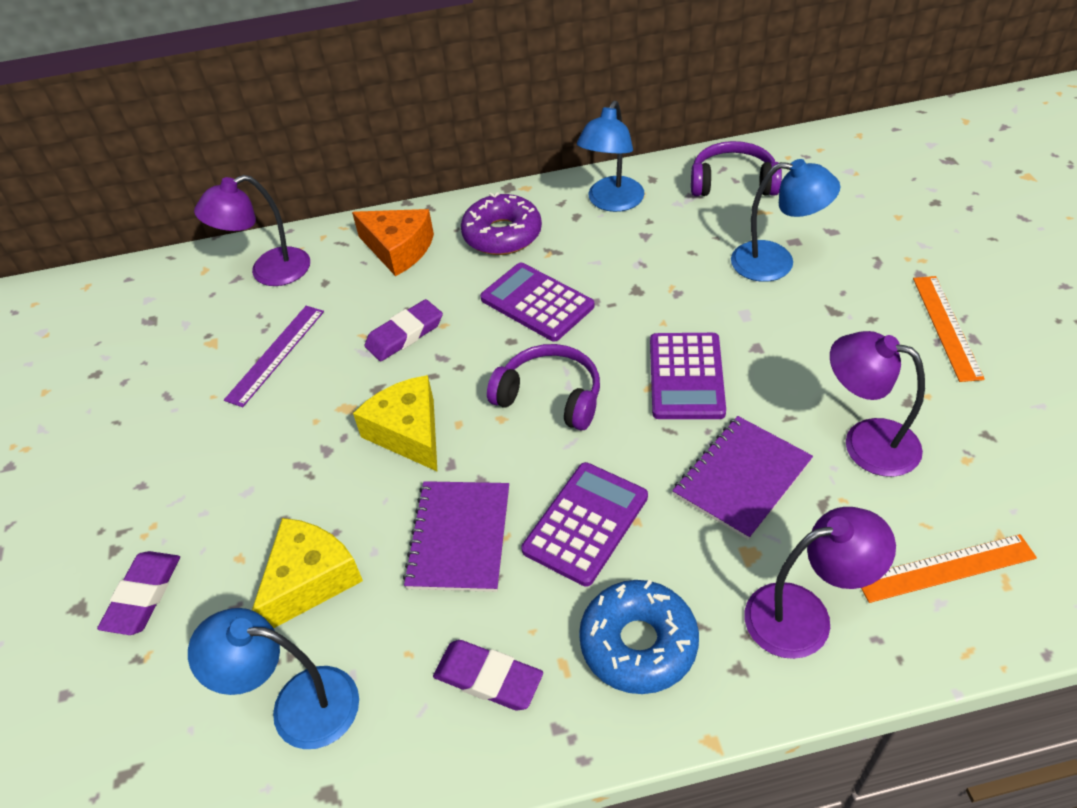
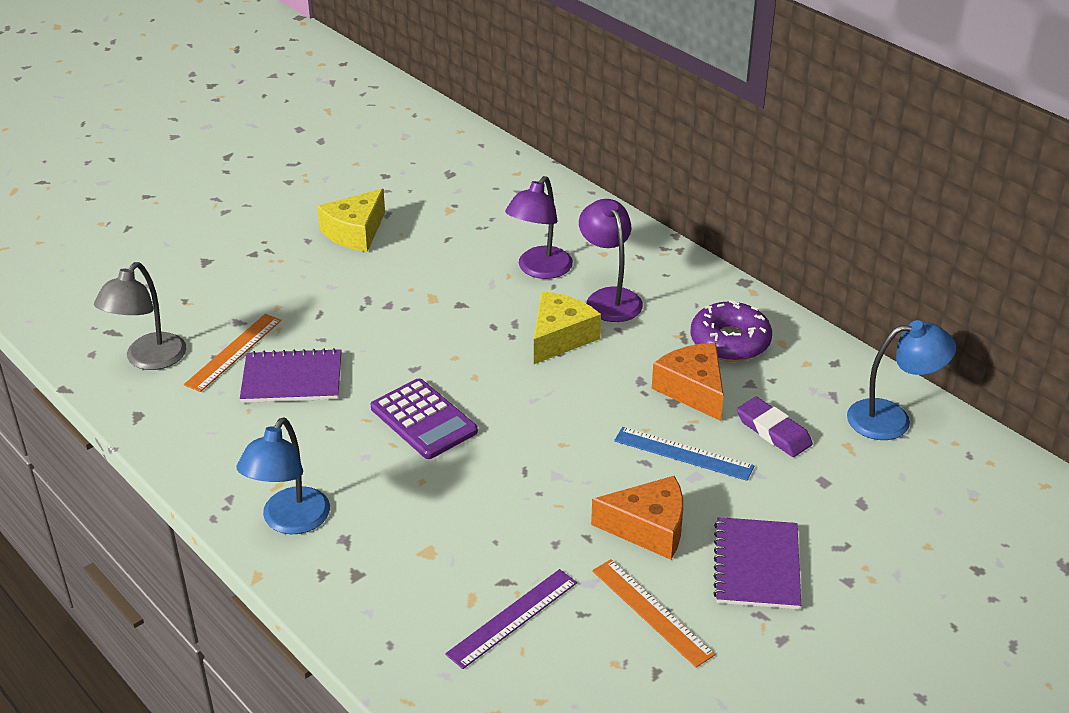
blue donut: 1 -> 0
blue lamp: 3 -> 2
blue ruler: 0 -> 1
grey lamp: 0 -> 1
orange cheese: 1 -> 2
purple calculator: 3 -> 1
purple eraser: 3 -> 1
purple headphones: 2 -> 0
purple lamp: 3 -> 2

